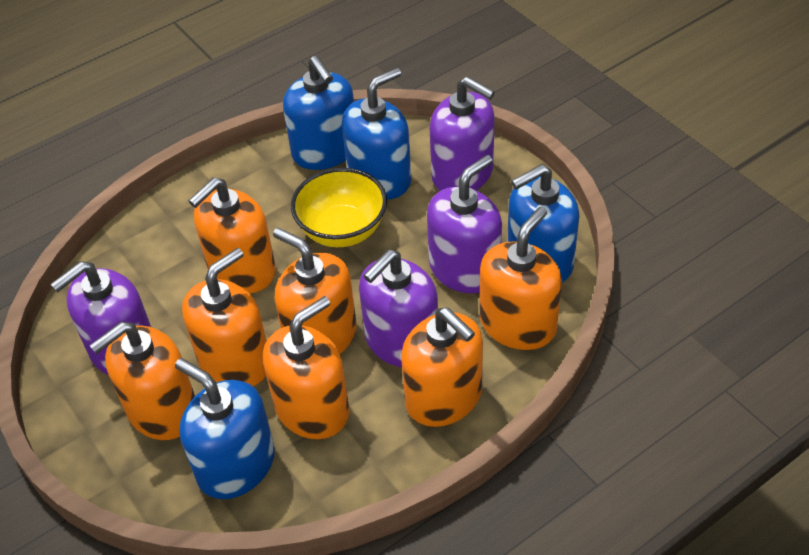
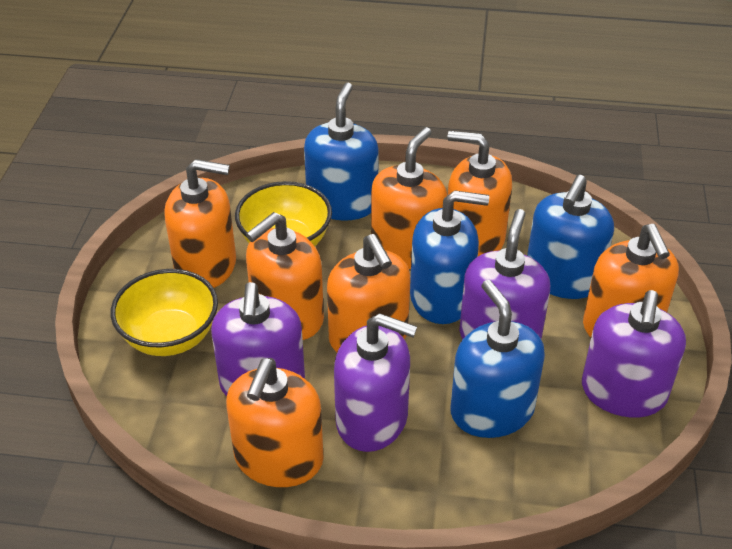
yellow bowl: 1 -> 2

